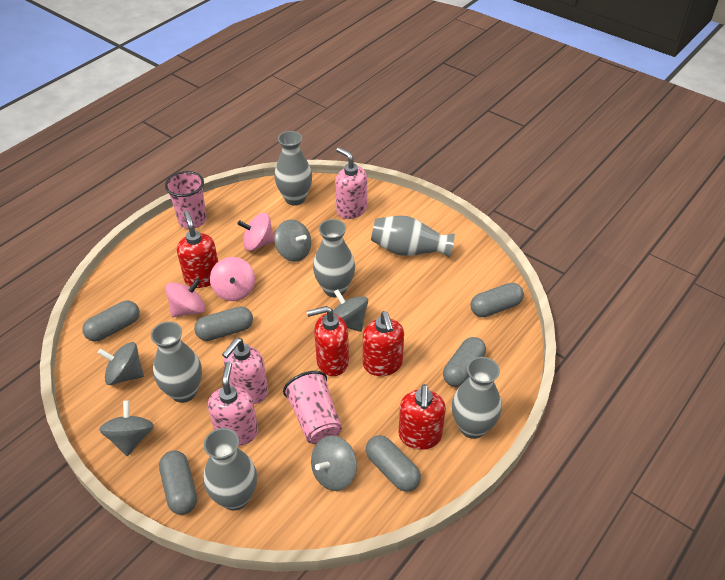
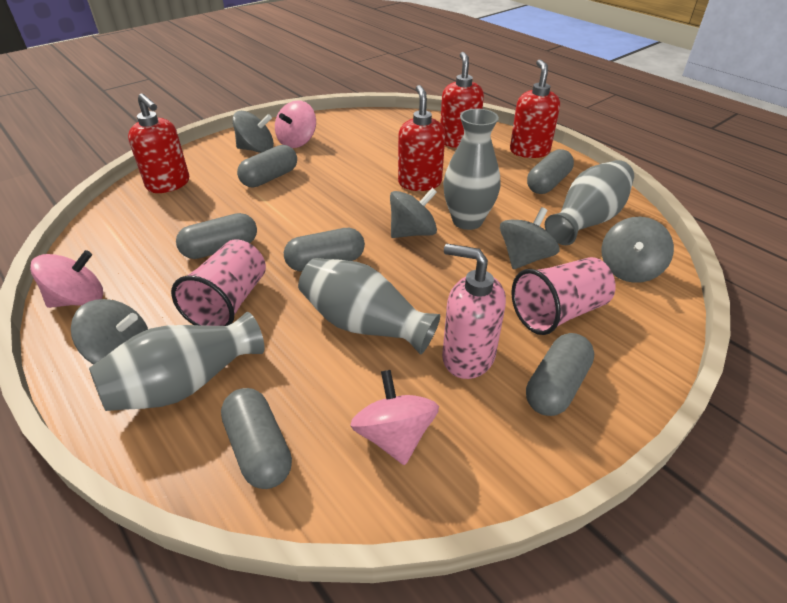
grey vase: 6 -> 4
pink soap dispenser: 3 -> 1

